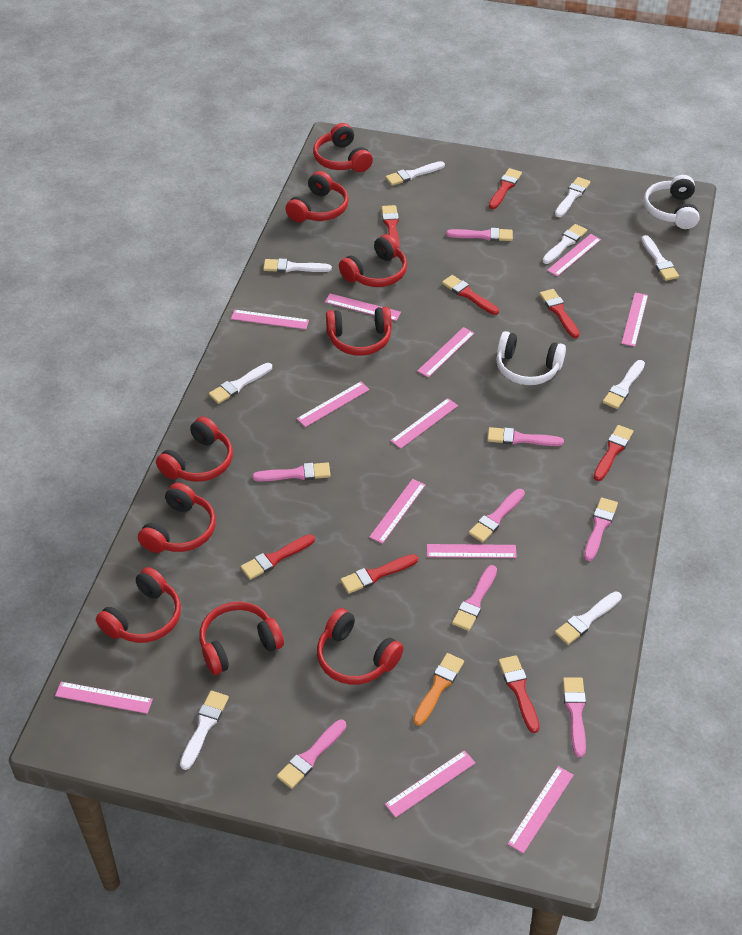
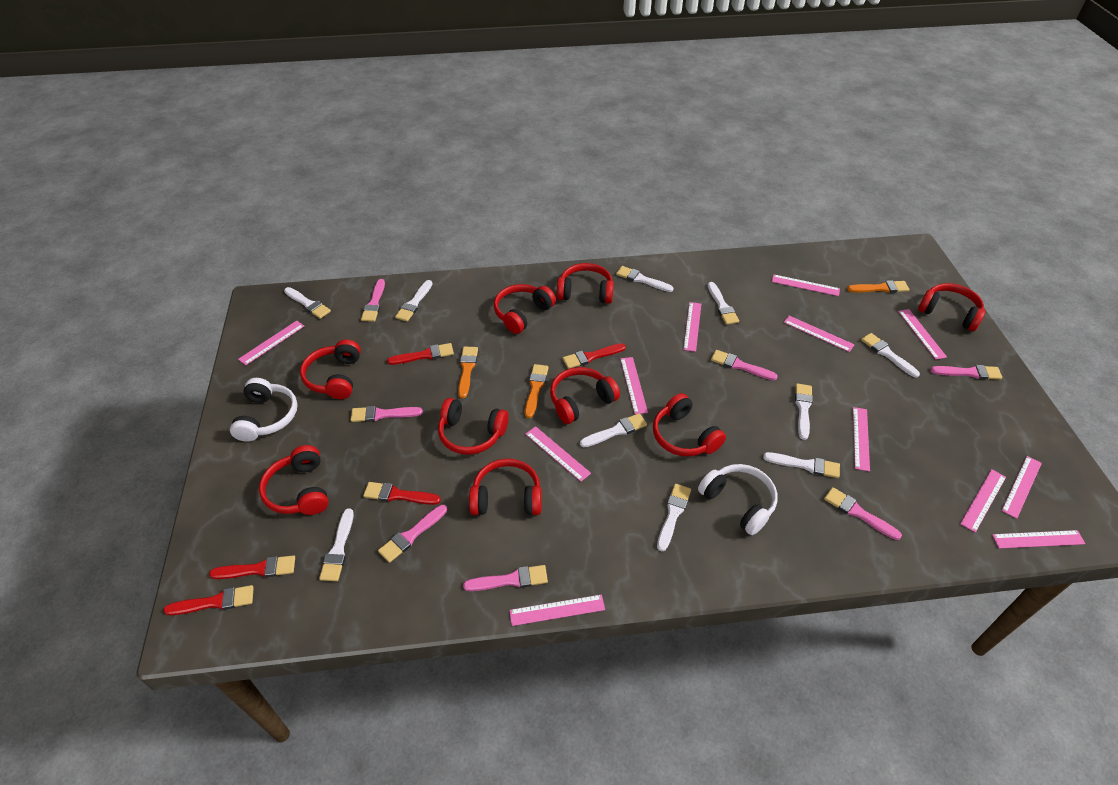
orange brush: 1 -> 3
pink brush: 8 -> 7
red brush: 8 -> 5
white brush: 9 -> 10

